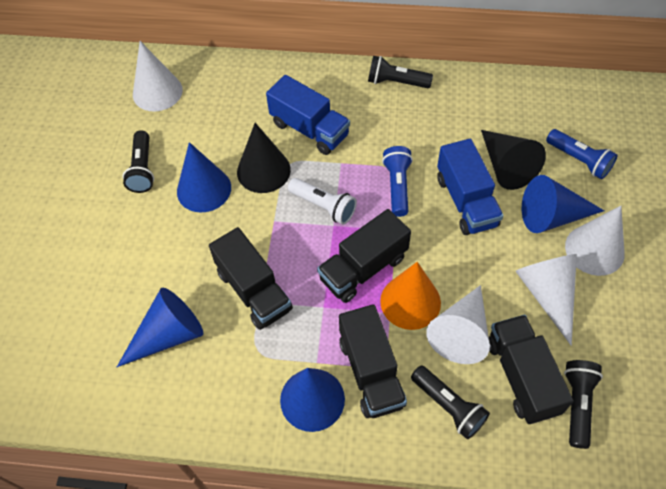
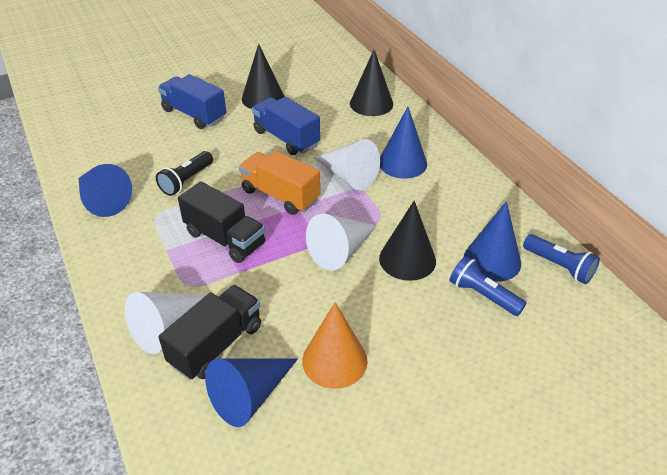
black cone: 2 -> 3
black flashlight: 4 -> 1
black truck: 4 -> 2
orange truck: 0 -> 1
white cone: 4 -> 3
white flashlight: 1 -> 0

